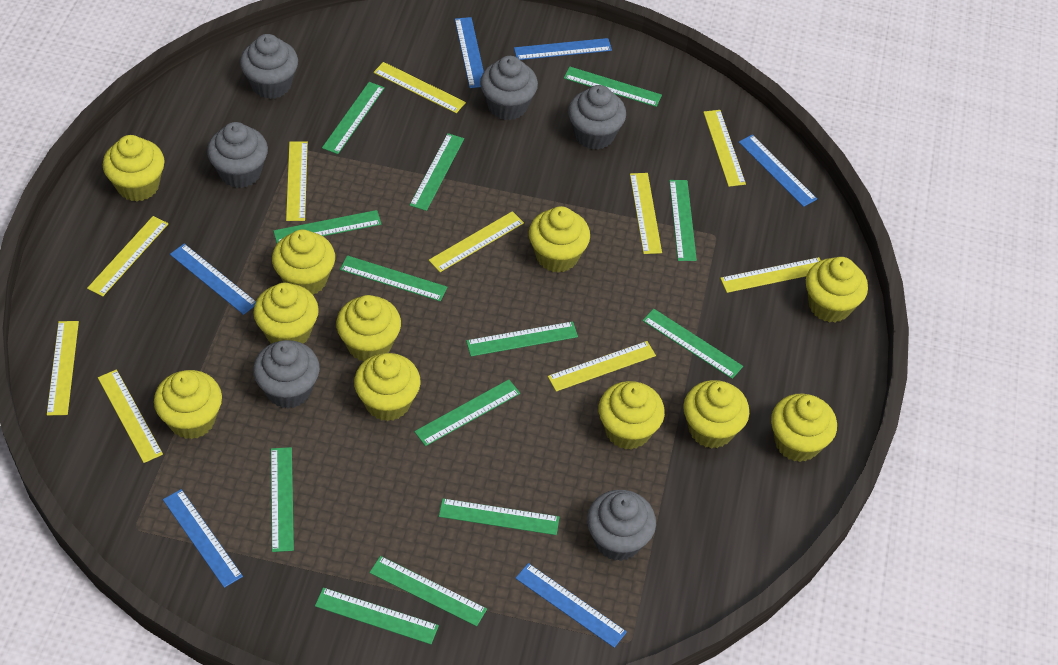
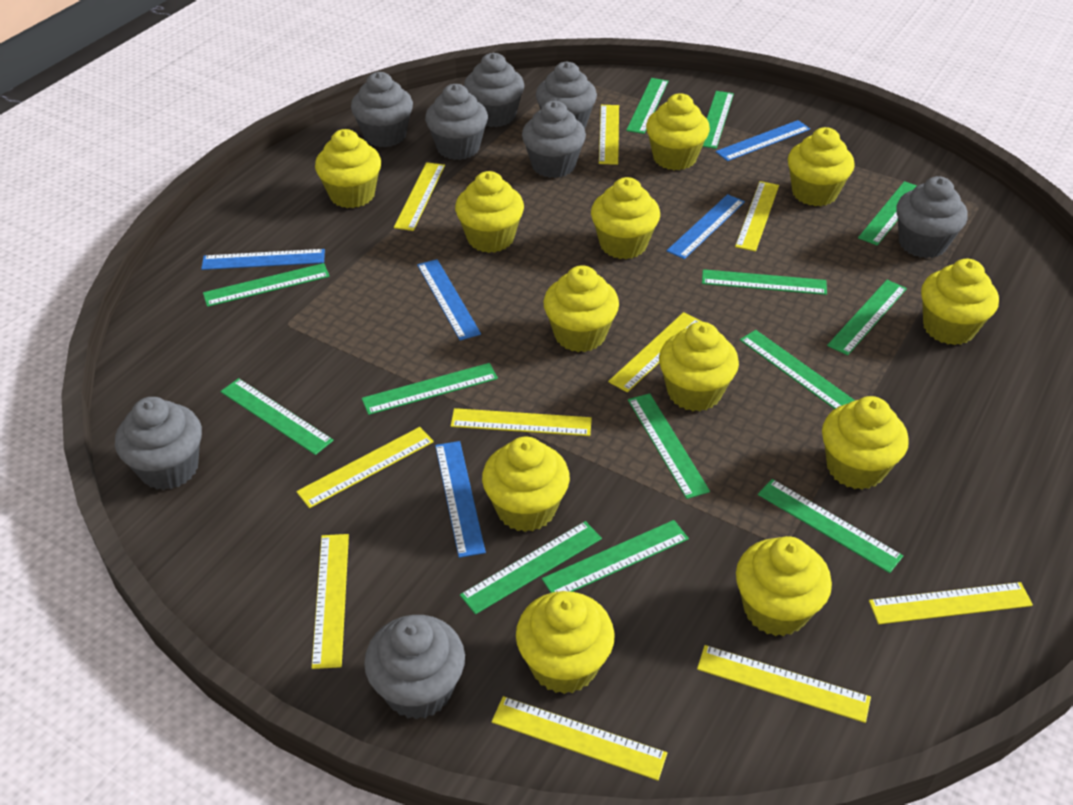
blue ruler: 6 -> 5
grey cupcake: 6 -> 8
yellow cupcake: 11 -> 12

